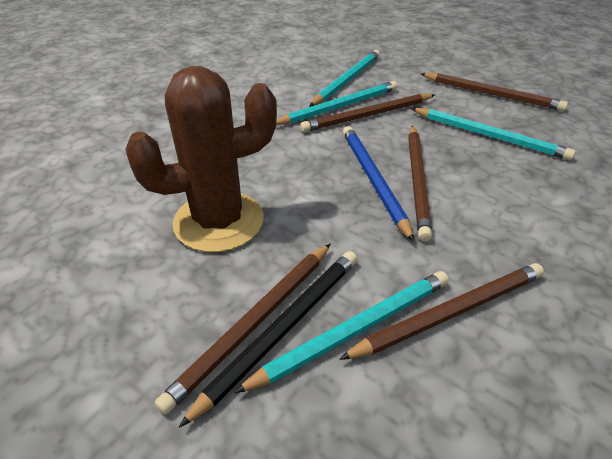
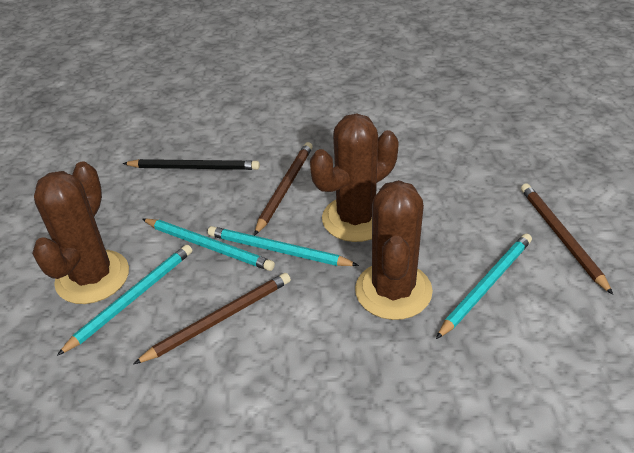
blue pencil: 1 -> 0
brown cactus: 1 -> 3
brown pencil: 5 -> 3

